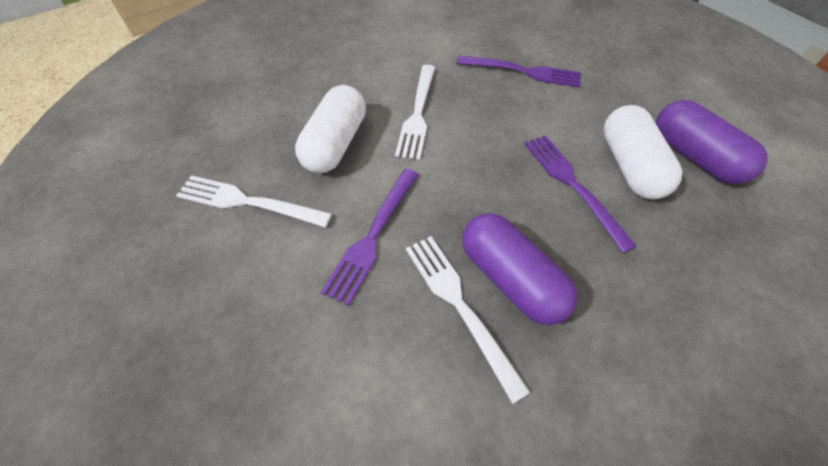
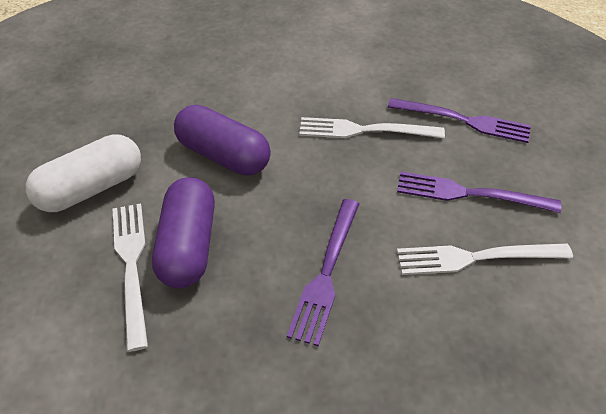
white capsule: 2 -> 1

